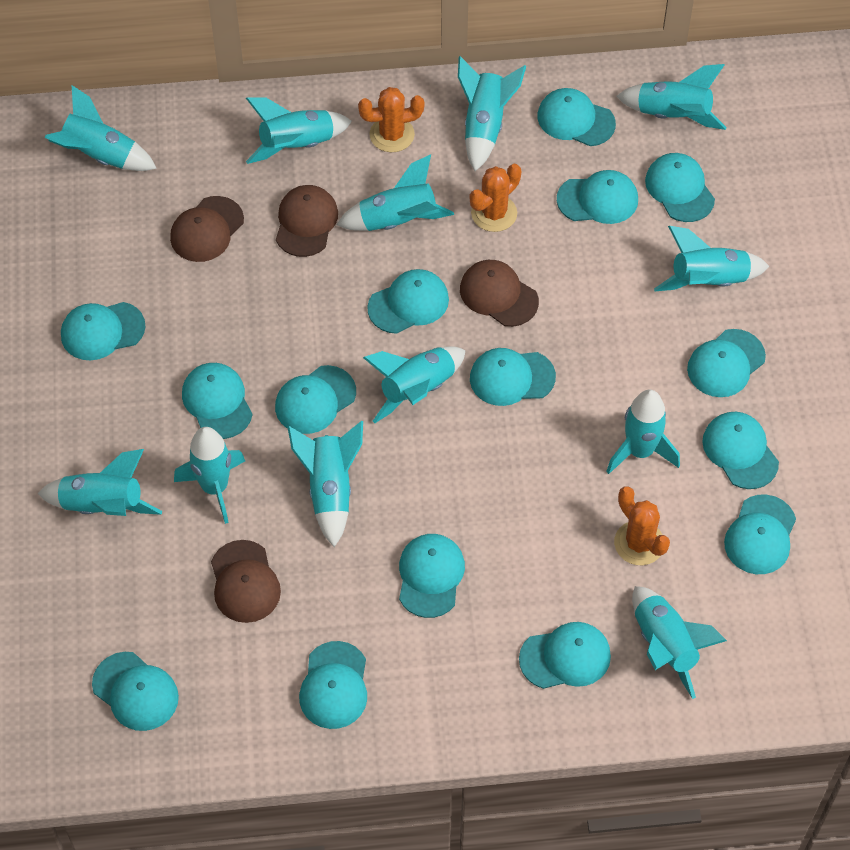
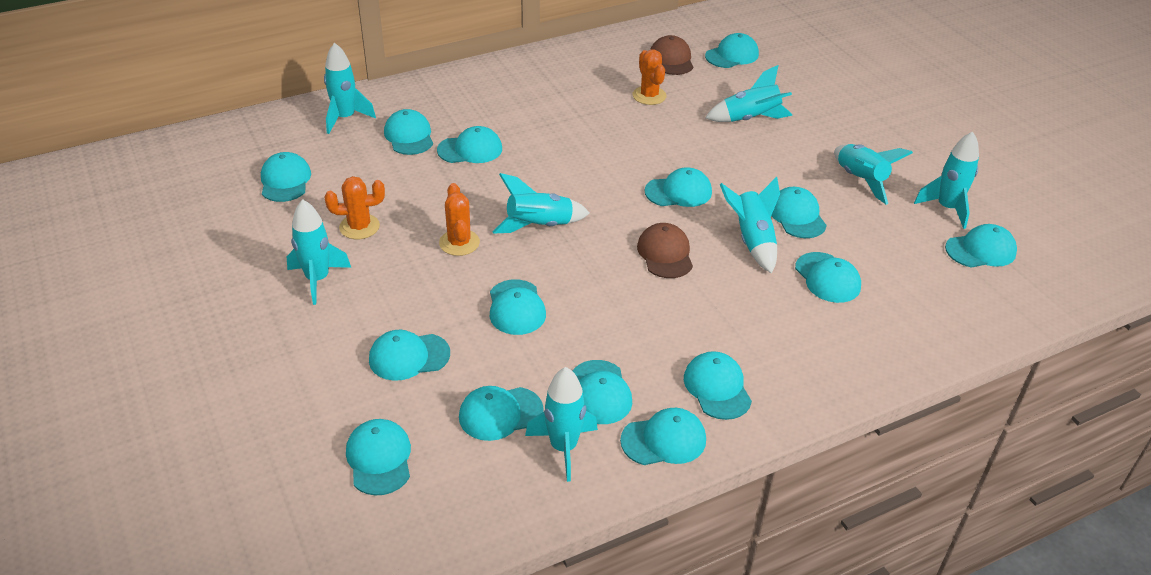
brown cap: 4 -> 2
turquoise rocket: 12 -> 8

